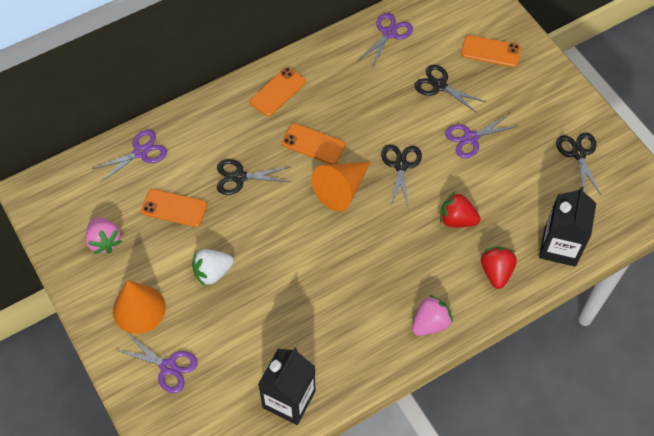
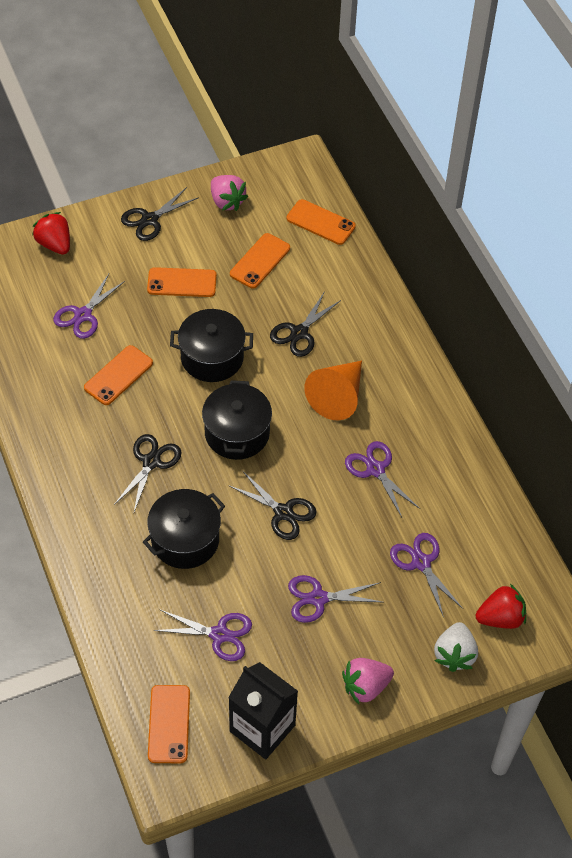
black carton: 2 -> 1
black pot: 0 -> 3
orange cone: 2 -> 1
orange phone: 4 -> 5
purple scissors: 4 -> 5

